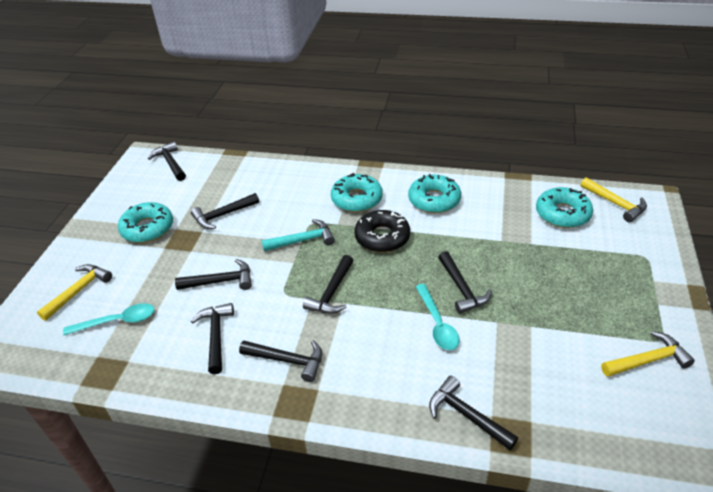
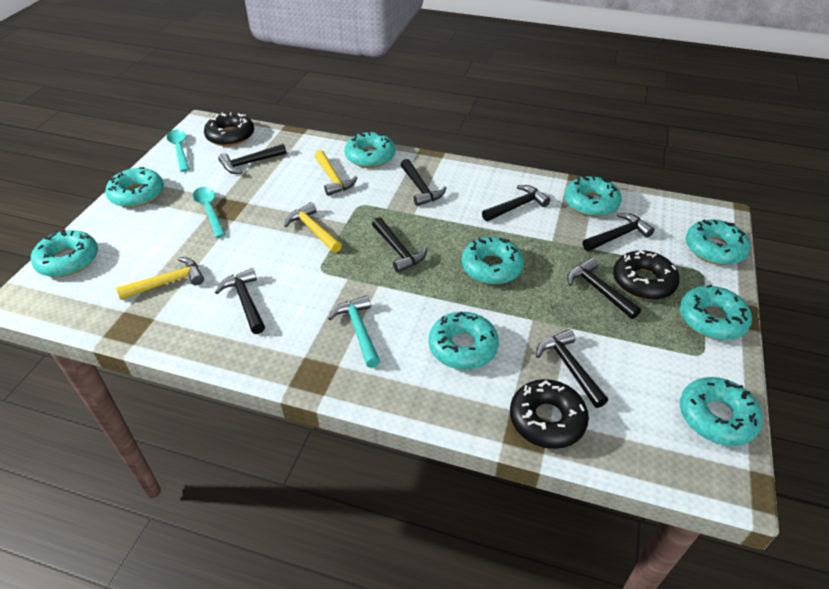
black donut: 1 -> 3
turquoise donut: 4 -> 9

